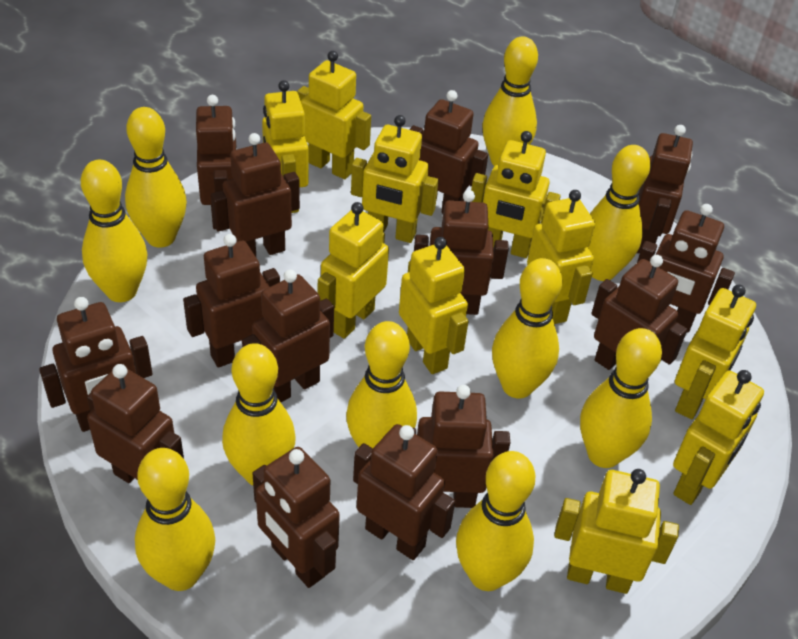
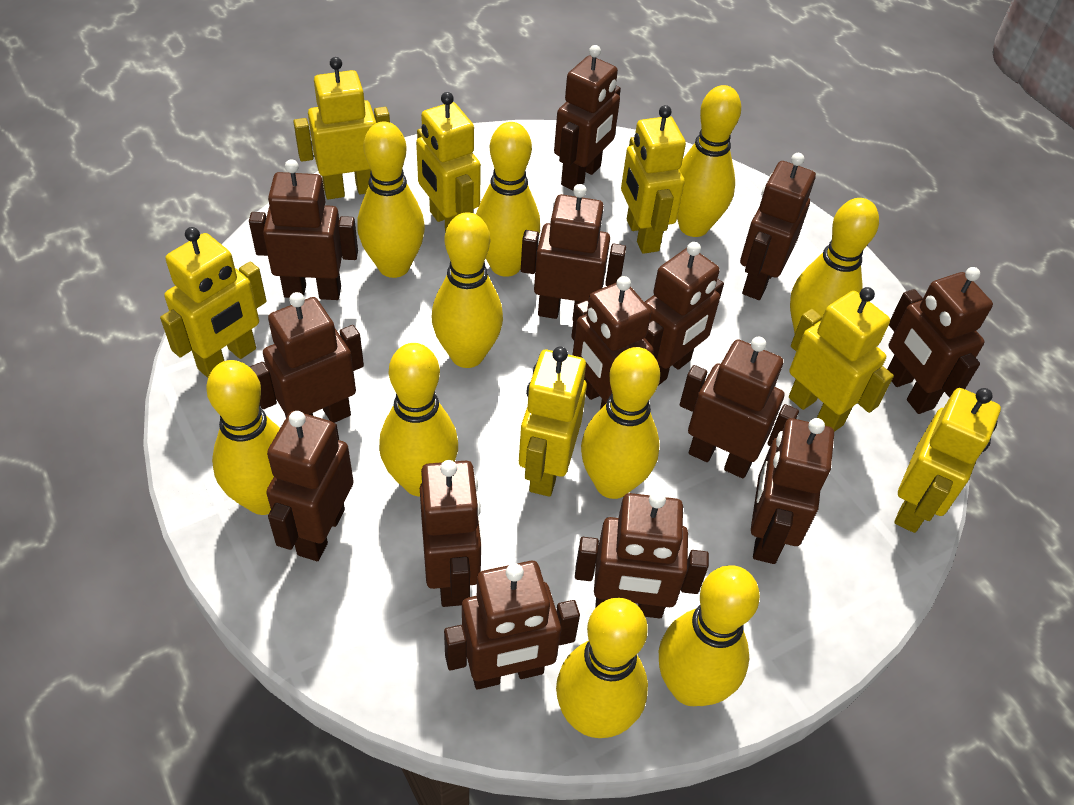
yellow robot: 10 -> 7

